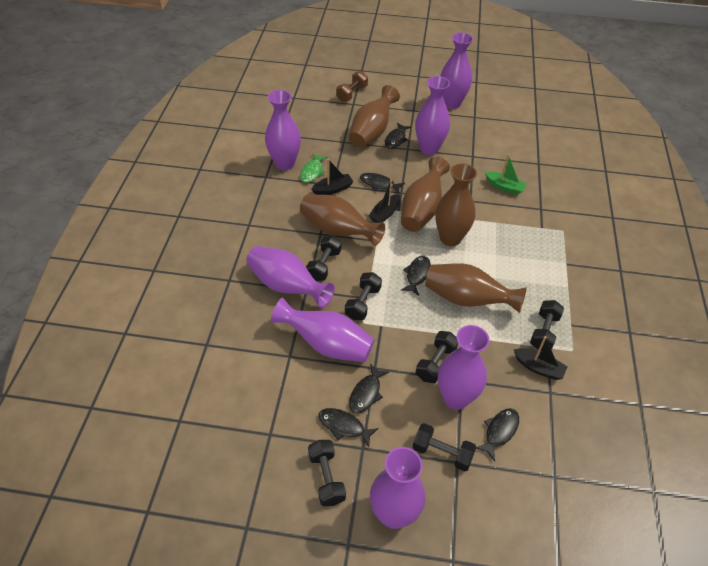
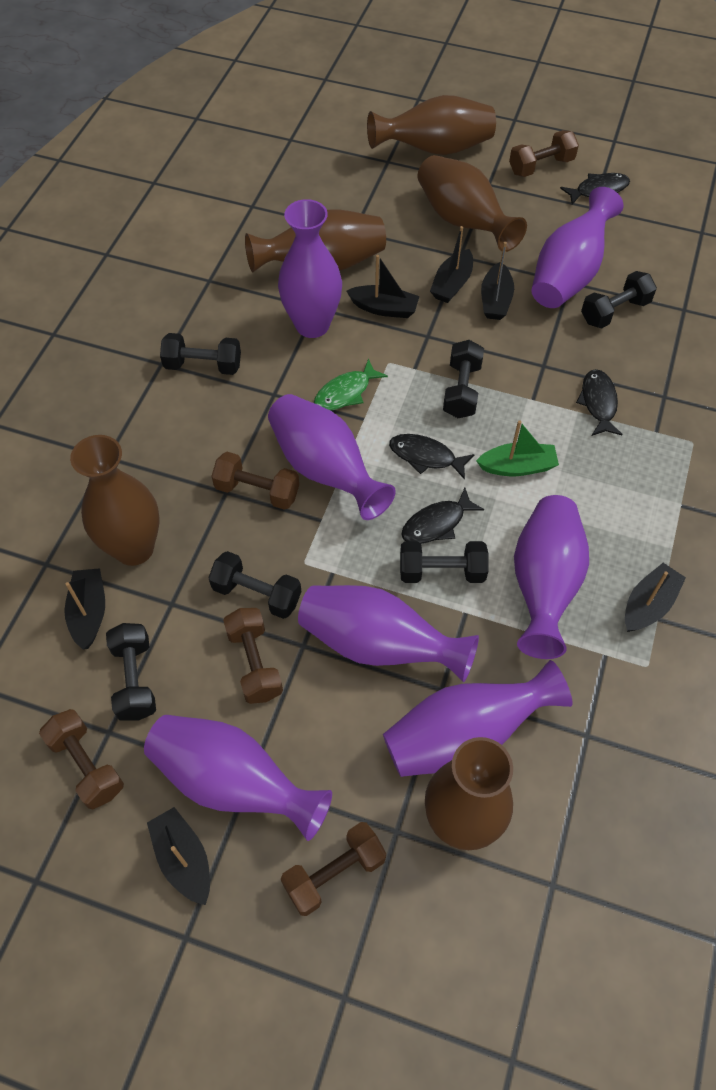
black boat: 3 -> 6
black fish: 6 -> 4
brown dumbbell: 1 -> 5

